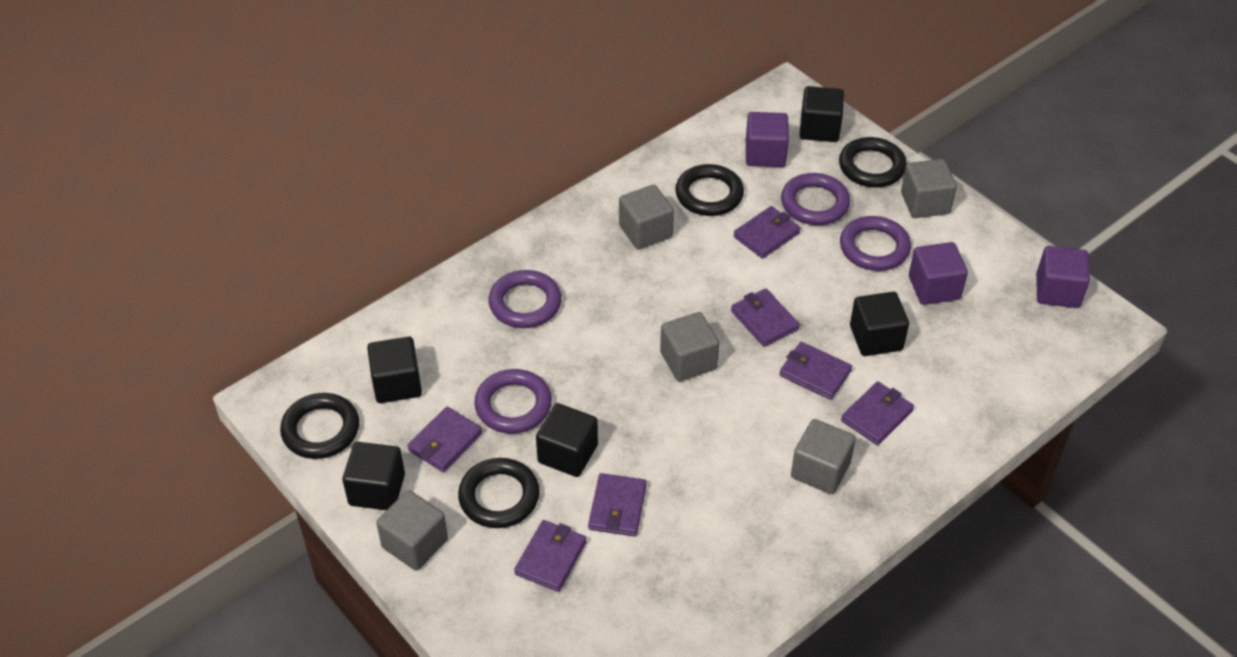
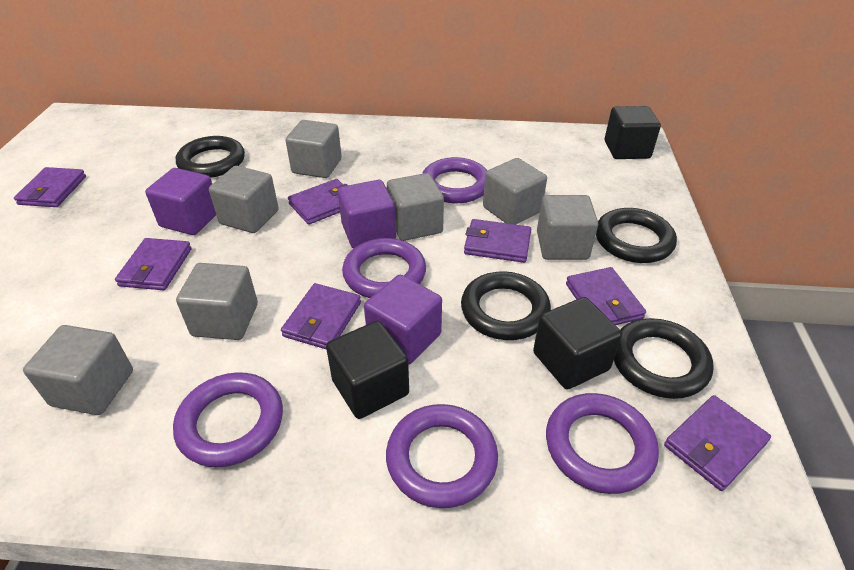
black cube: 5 -> 3
grey cube: 5 -> 7
purple ring: 4 -> 5

